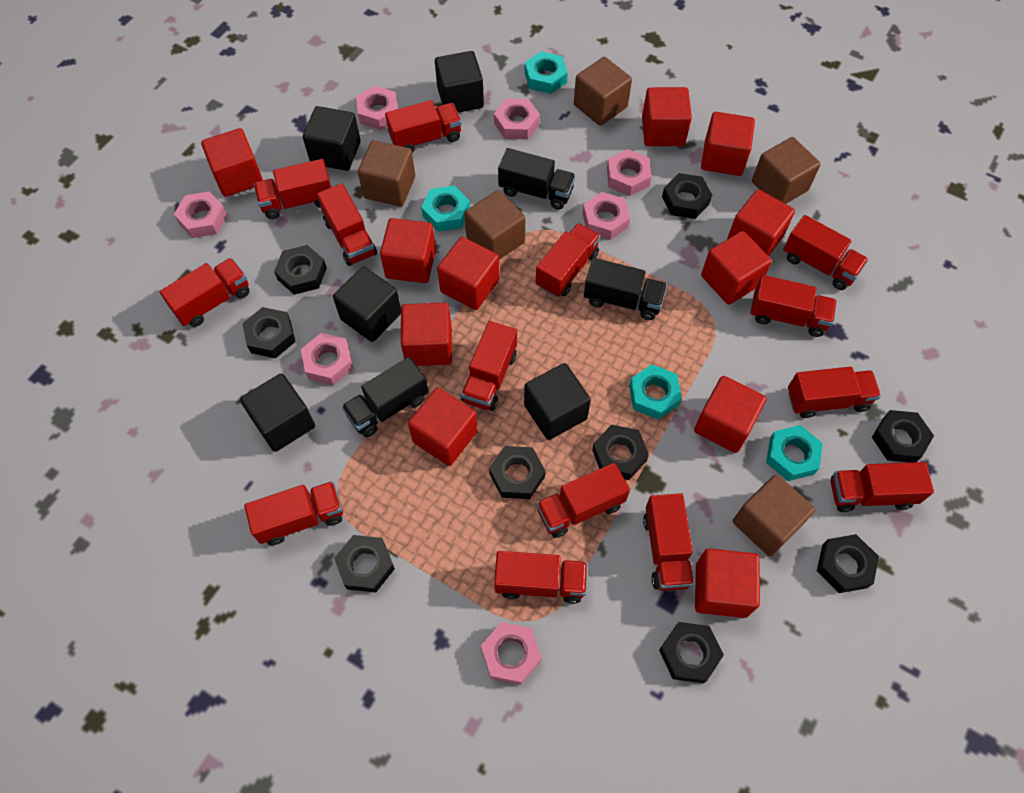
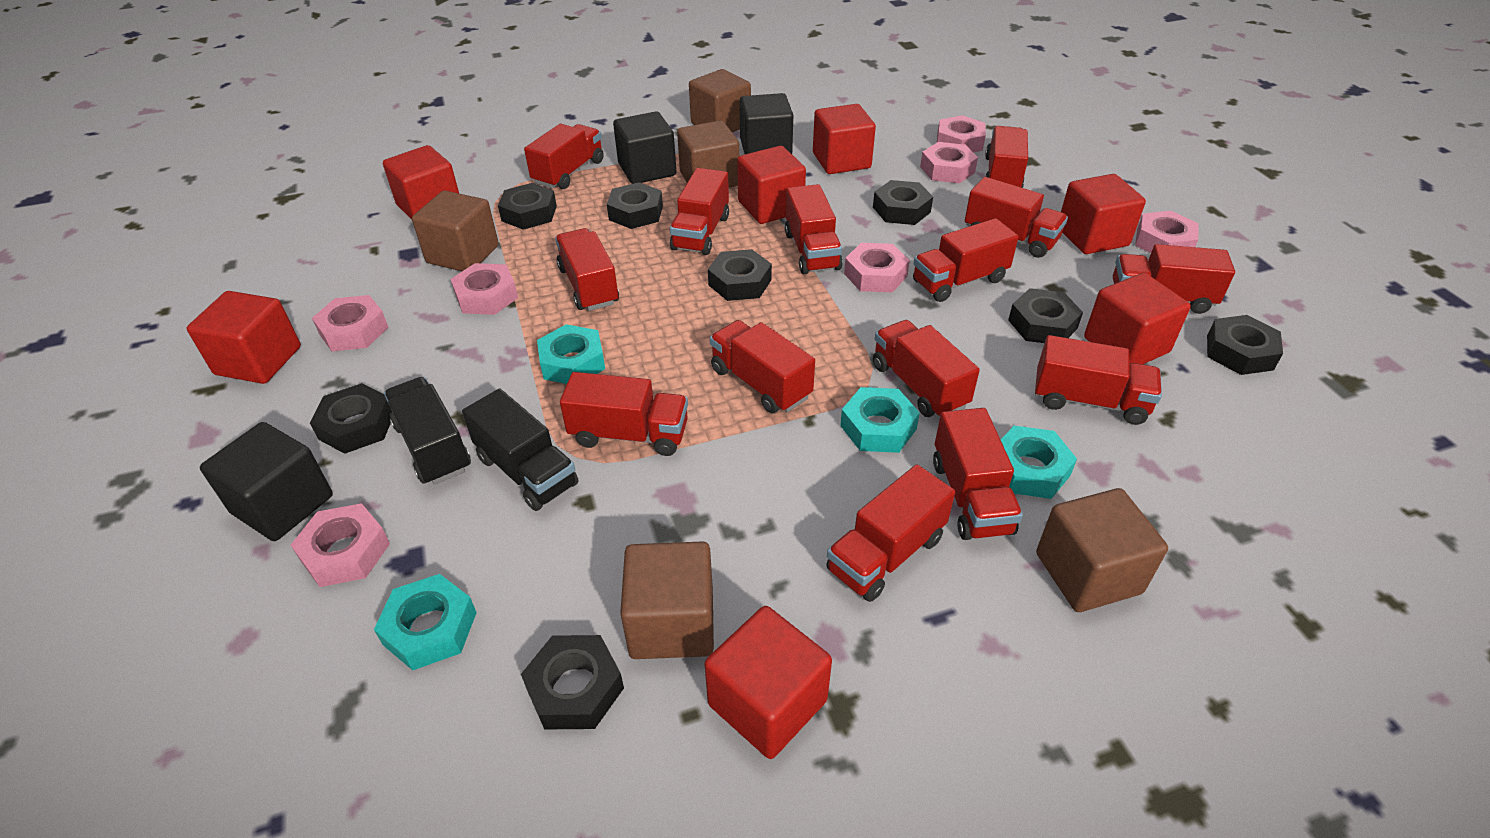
black cube: 5 -> 3
black nut: 9 -> 8
black truck: 3 -> 2
red cube: 11 -> 7

